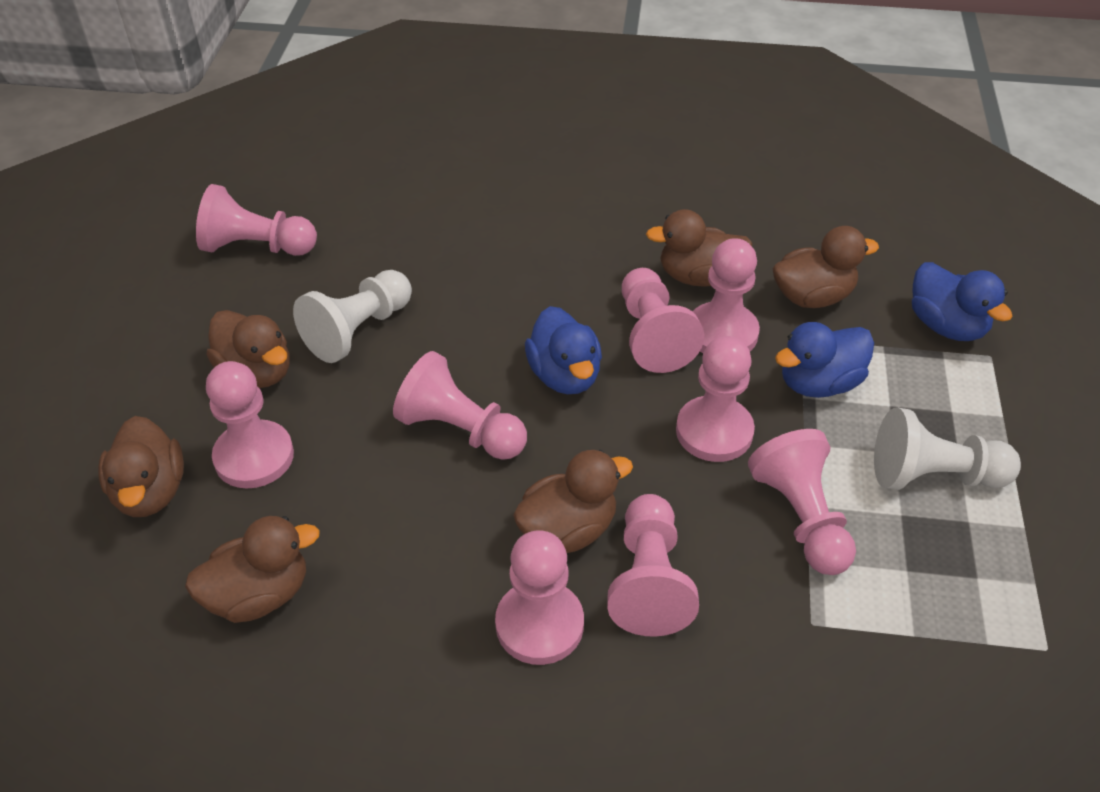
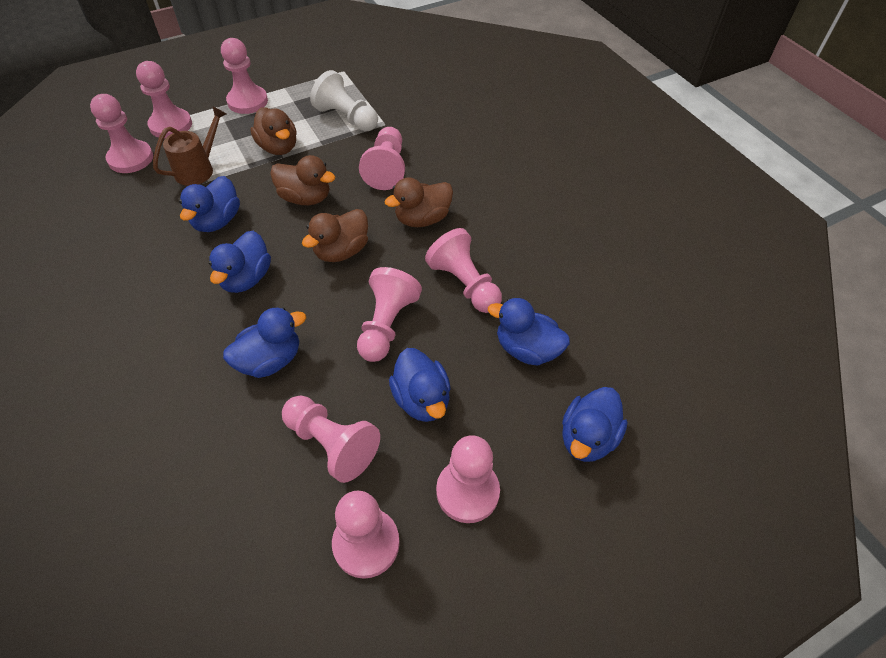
blue duck: 3 -> 6
brown duck: 6 -> 4
brown watering can: 0 -> 1
white pawn: 2 -> 1

